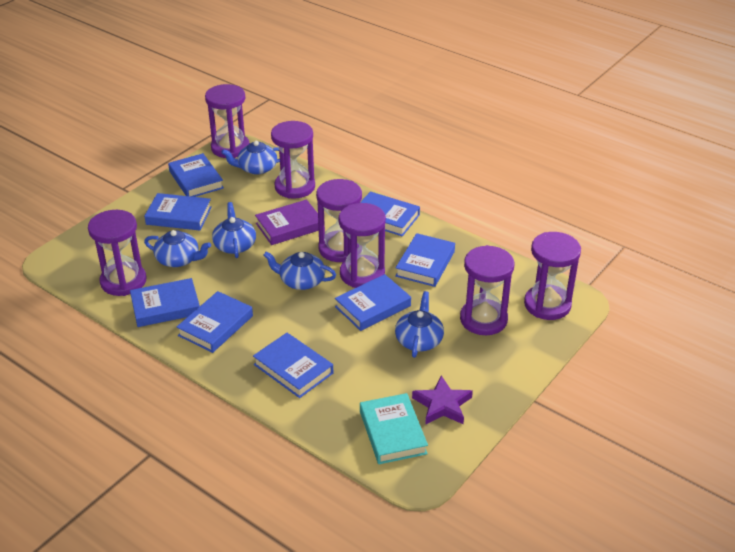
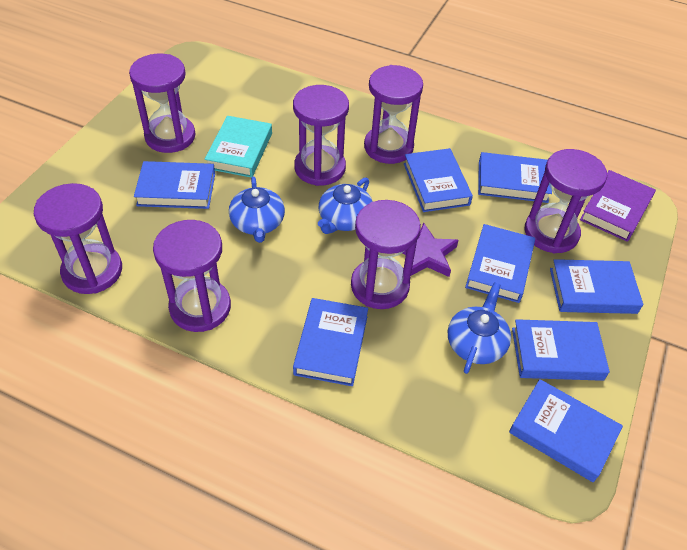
blue teapot: 5 -> 3

